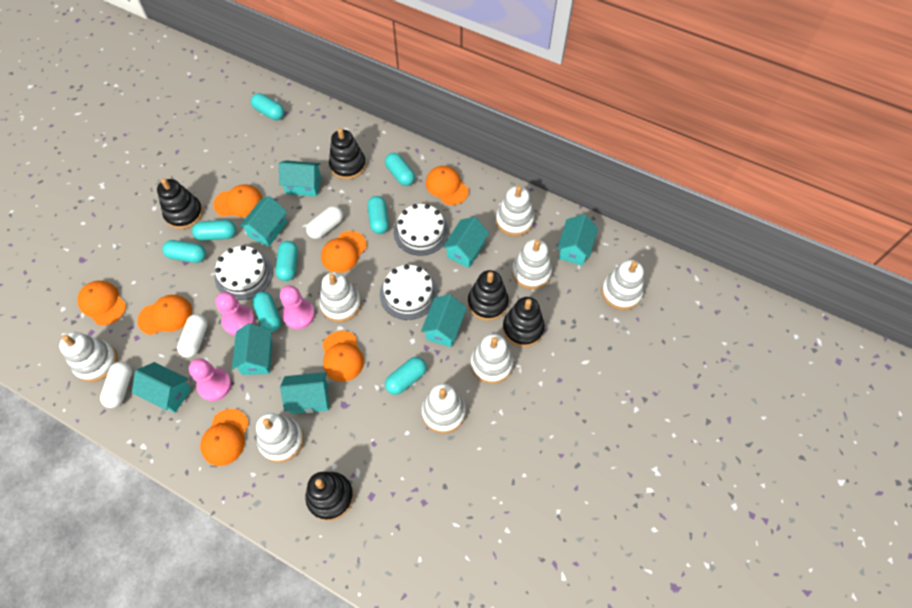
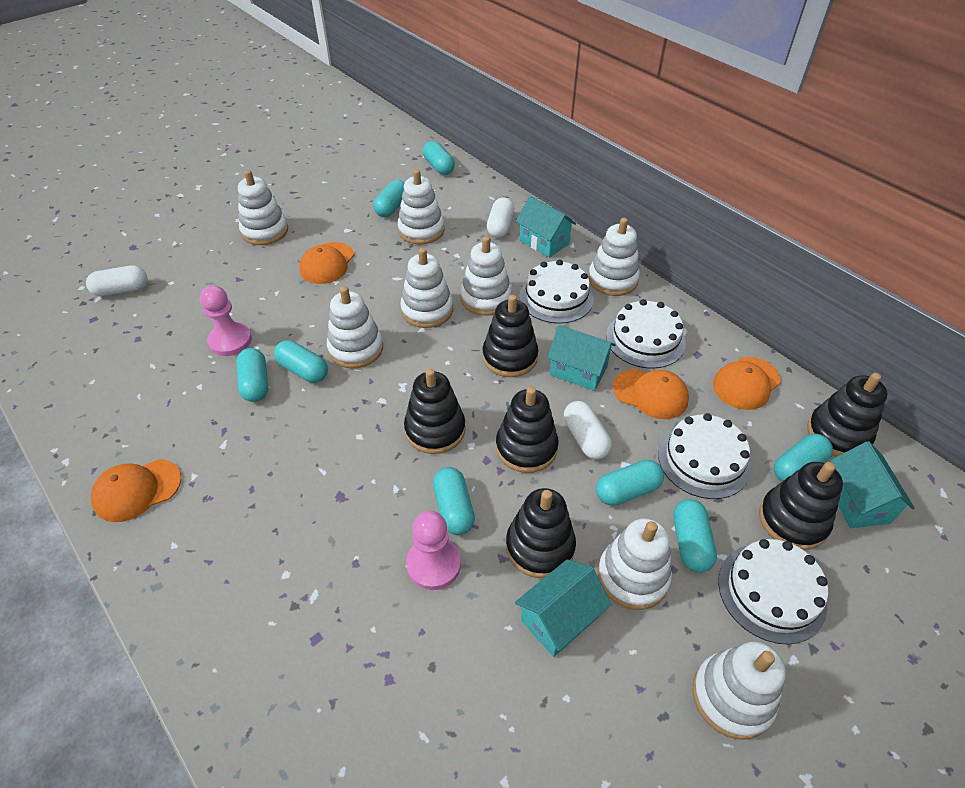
black stacking toy: 5 -> 6
orange cap: 7 -> 4
pink pawn: 3 -> 2
turquoise house: 8 -> 4
white cake: 3 -> 4

